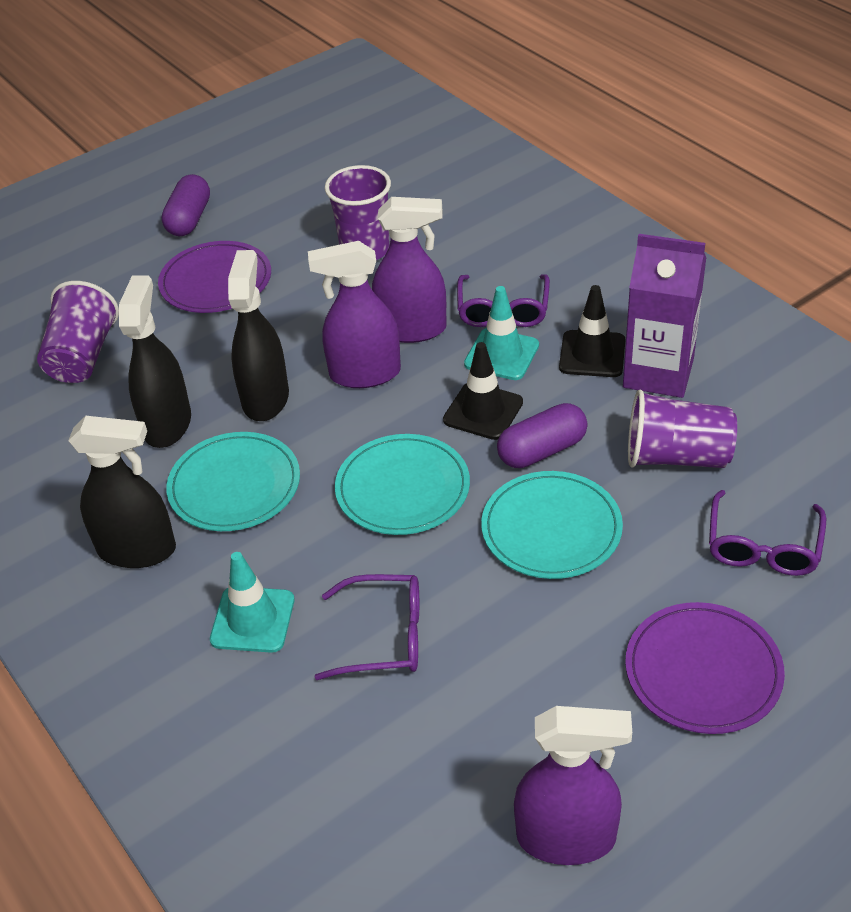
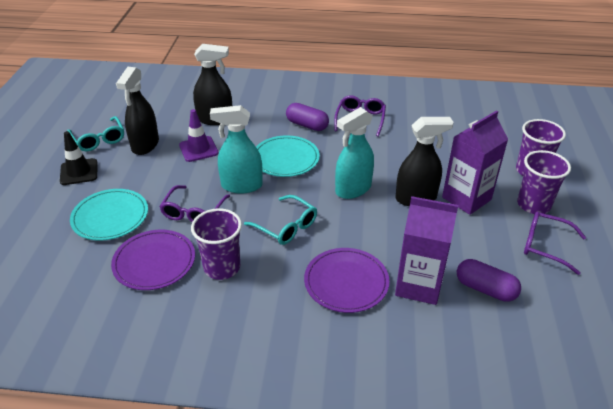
black traffic cone: 2 -> 1
purple carton: 1 -> 2
purple spray bottle: 3 -> 0
purple traffic cone: 0 -> 1
turquoise glasses: 0 -> 2
turquoise plate: 3 -> 2
turquoise spray bottle: 0 -> 2
turquoise traffic cone: 2 -> 0

